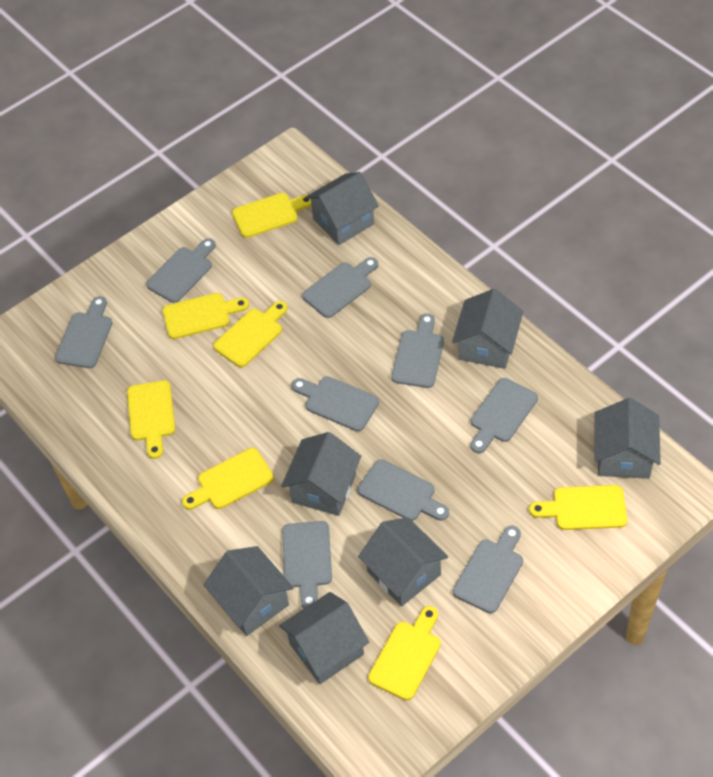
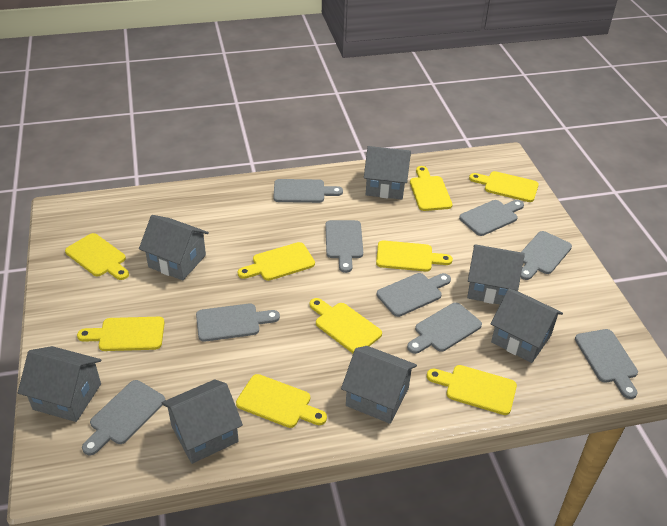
yellow cutting board: 7 -> 9

